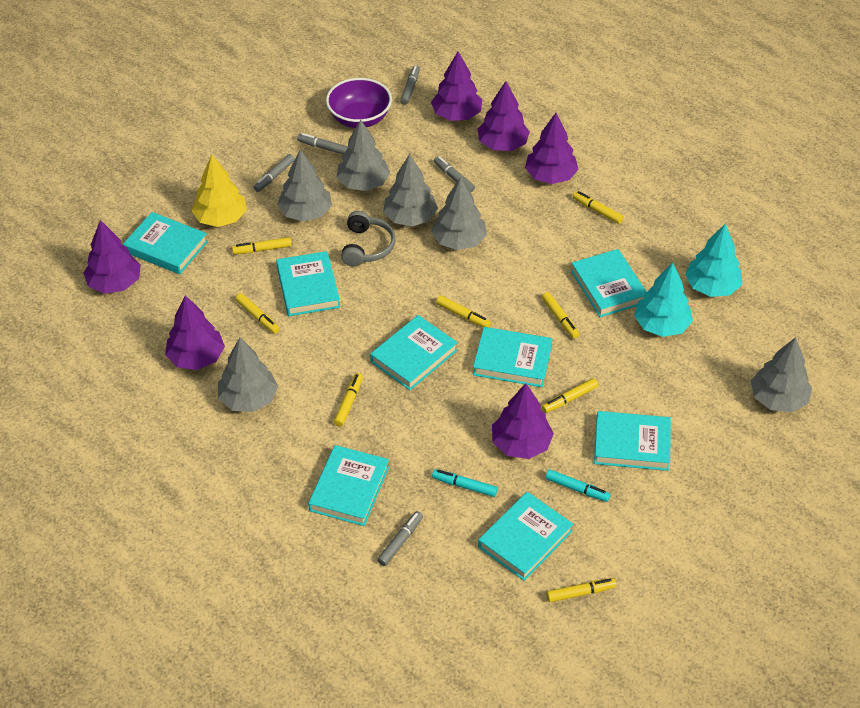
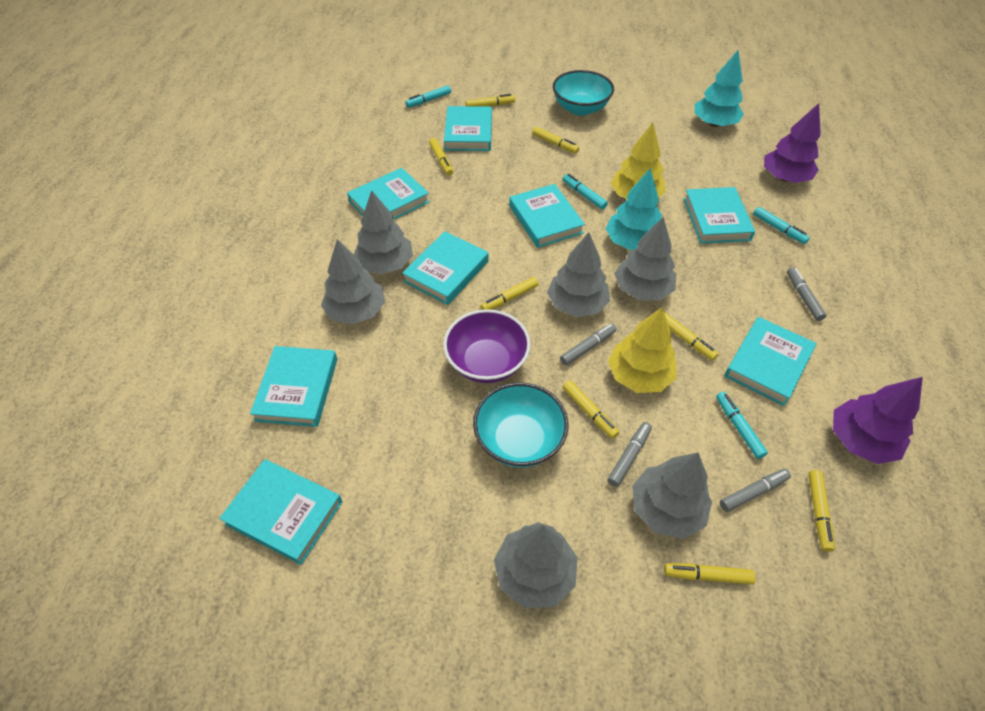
grey headphones: 1 -> 0
grey marker: 5 -> 4
purple tree: 6 -> 2
turquoise bowl: 0 -> 2
turquoise marker: 2 -> 4
yellow tree: 1 -> 2

